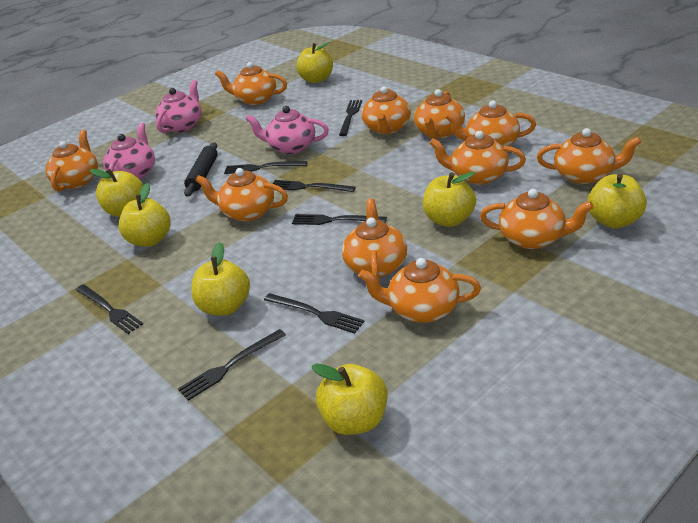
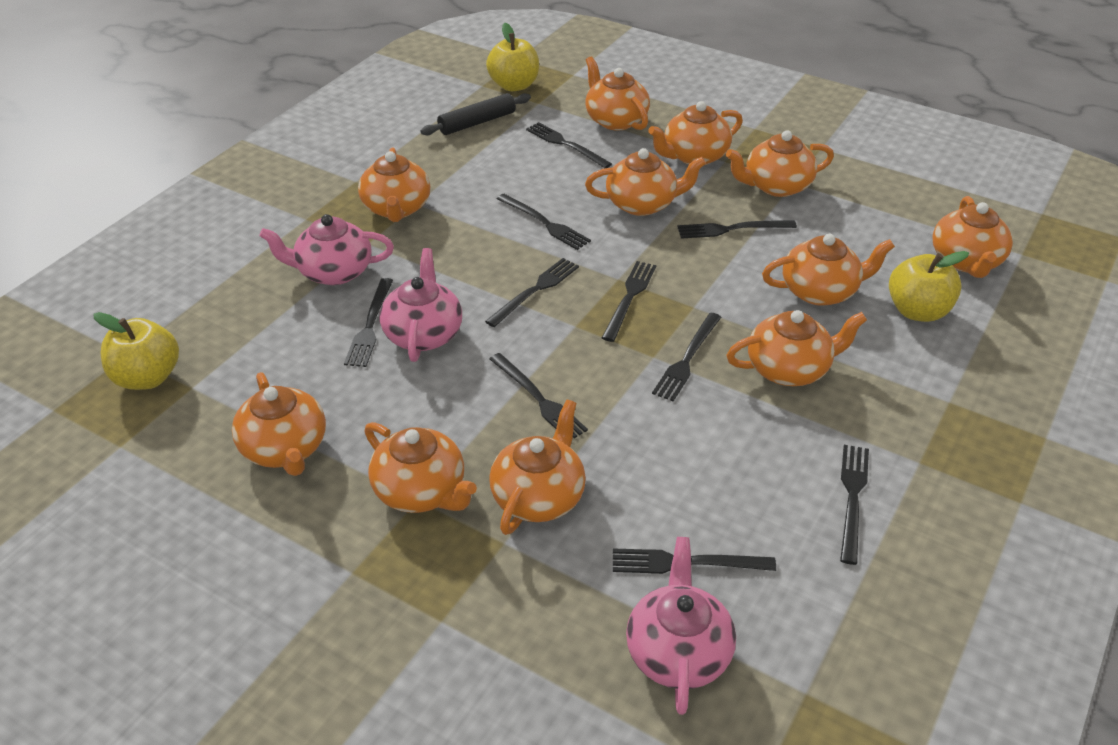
black fork: 7 -> 10
yellow apple: 7 -> 3

